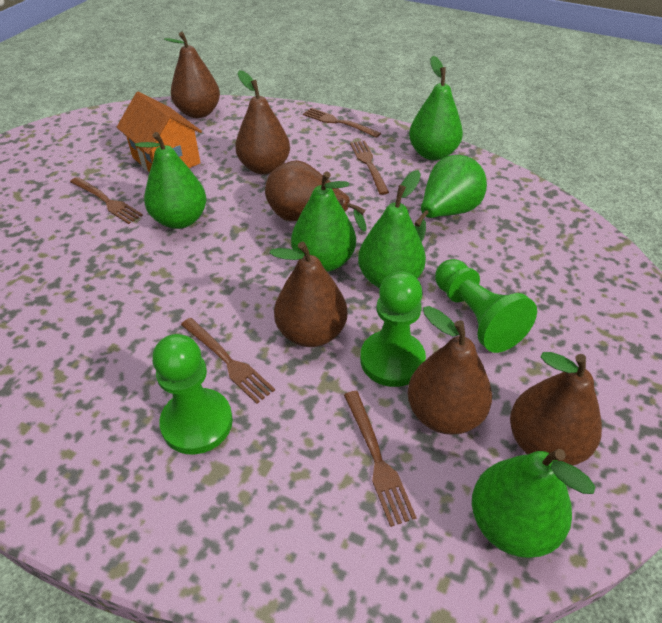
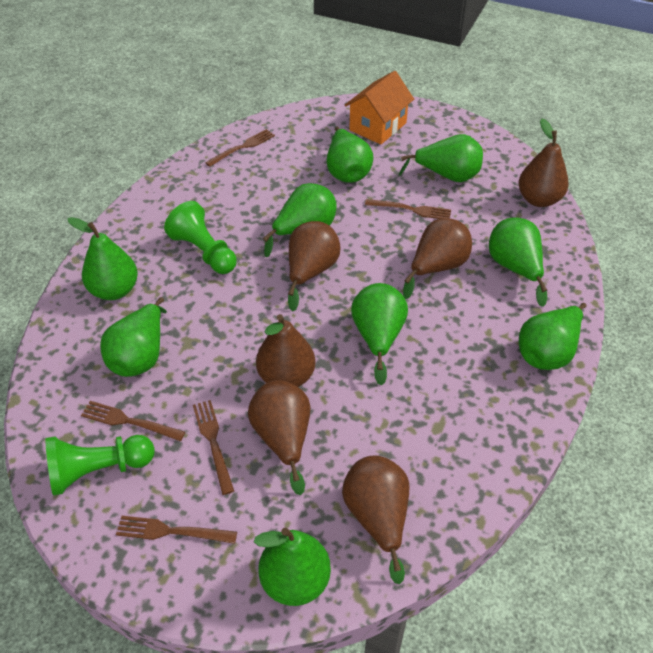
green pawn: 3 -> 2
green pear: 6 -> 9

